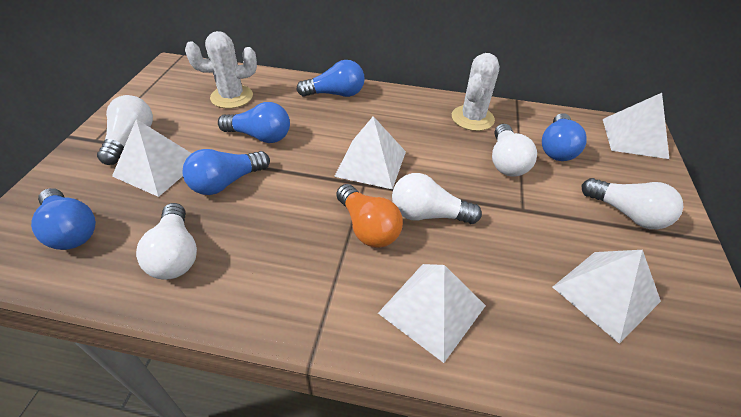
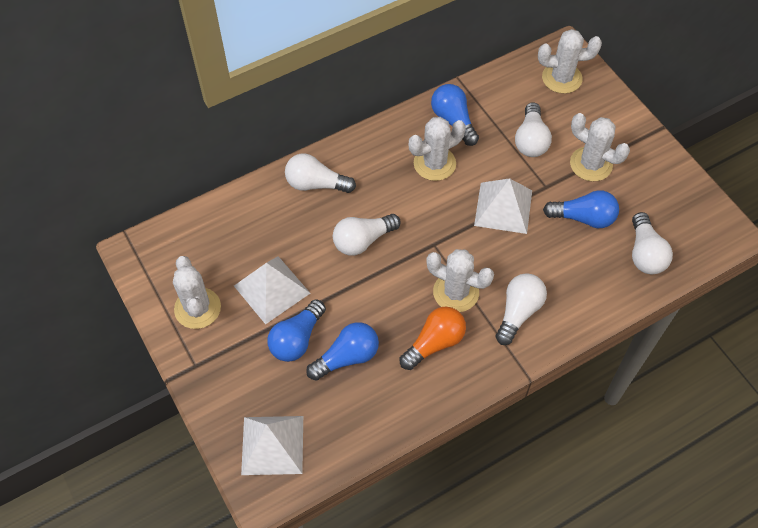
blue light bulb: 5 -> 4
white cactus: 2 -> 5
white pyramid: 5 -> 3

